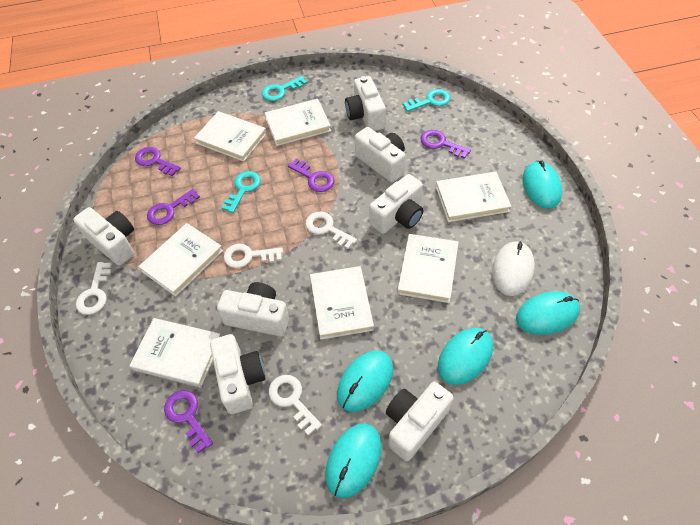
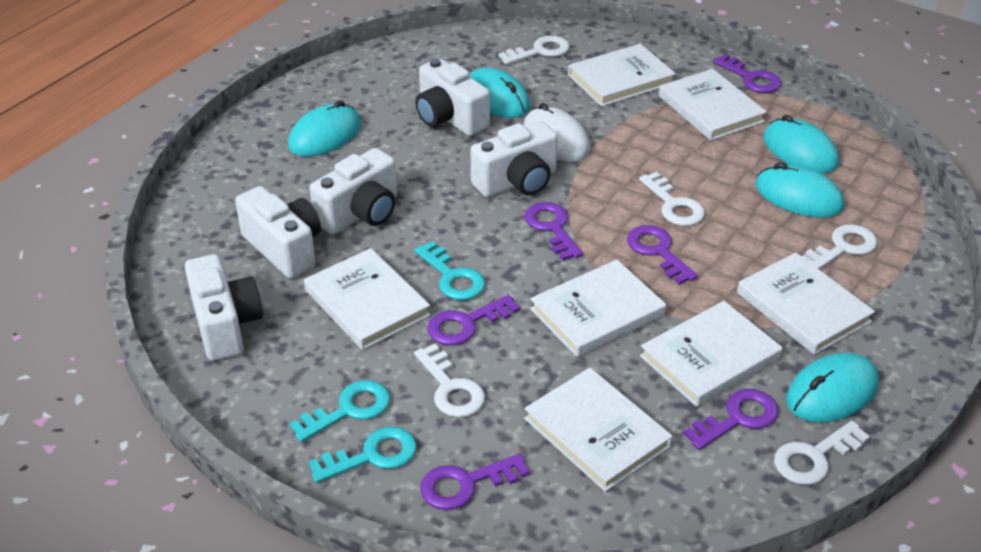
purple key: 5 -> 6
white camera: 7 -> 5
white key: 4 -> 5

